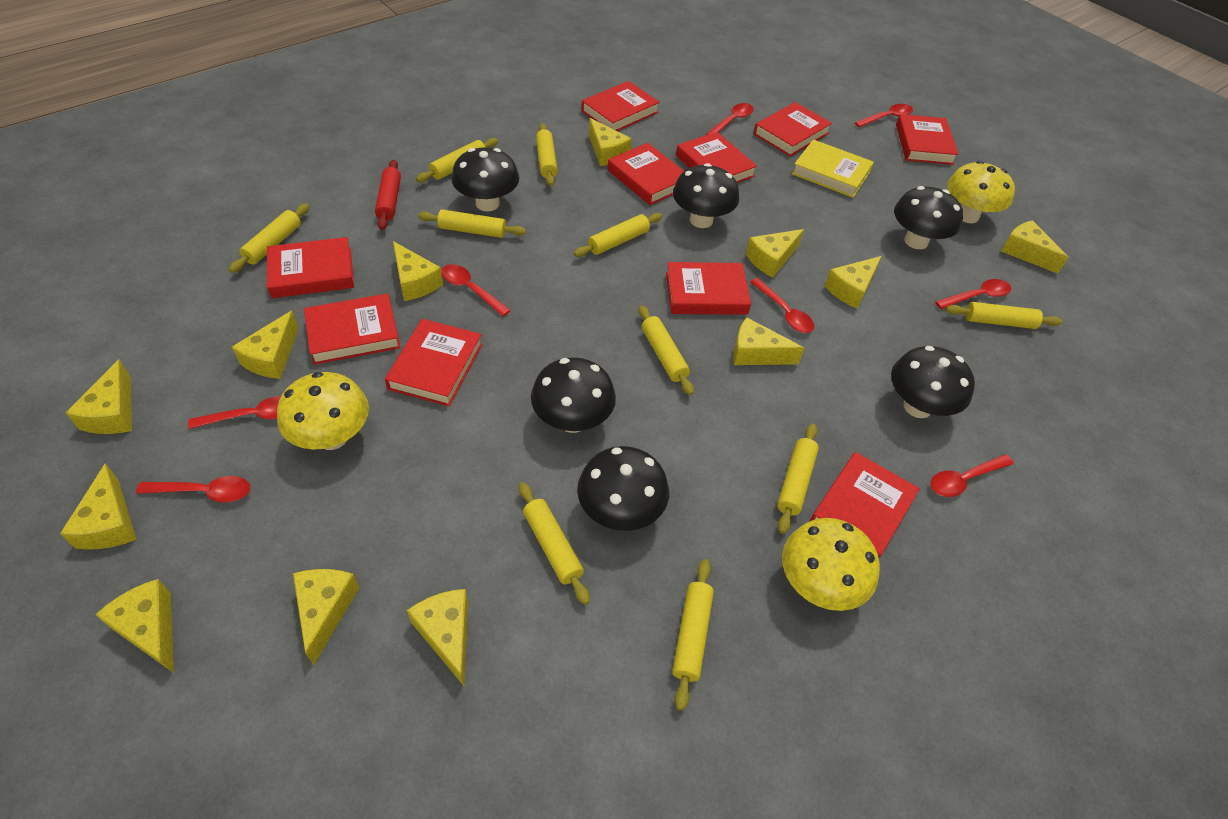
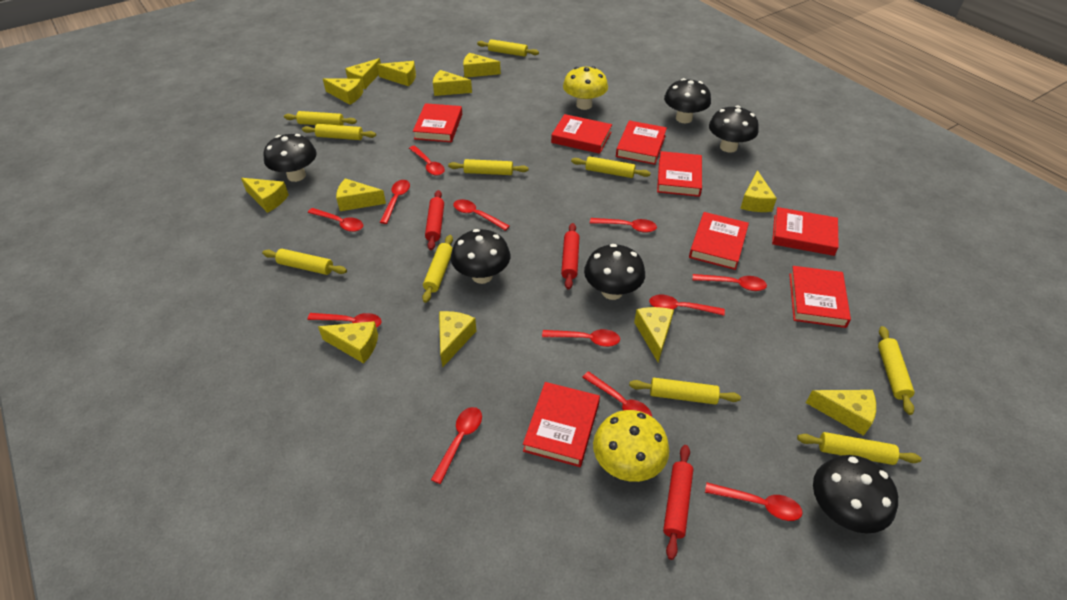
red book: 10 -> 8
red rolling pin: 1 -> 3
red spoon: 8 -> 12
yellow book: 1 -> 0
yellow mushroom: 3 -> 2

